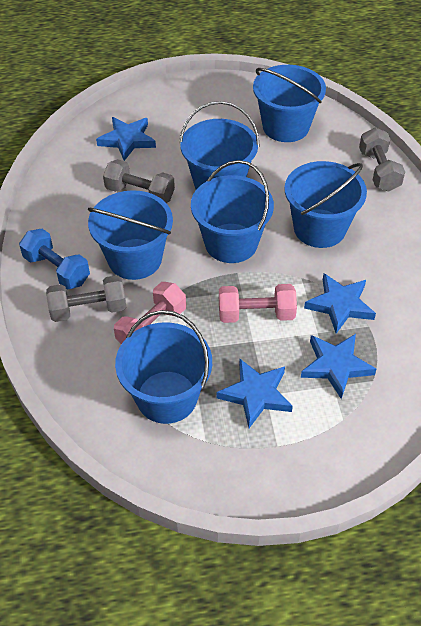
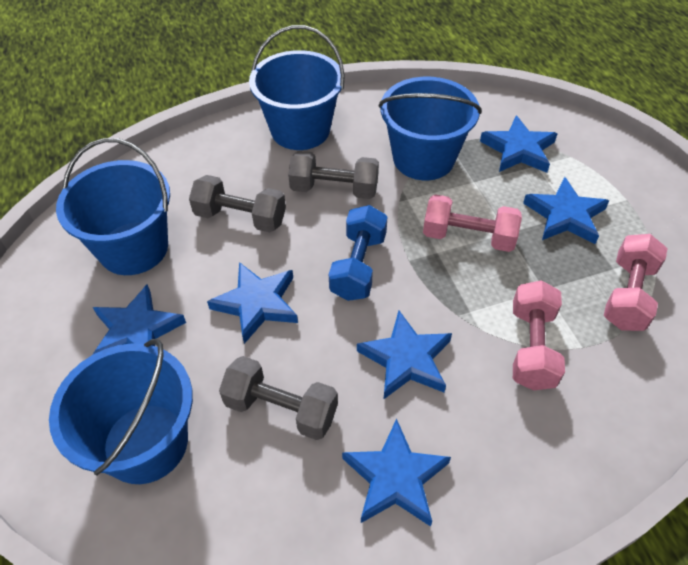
blue bucket: 6 -> 4
blue star: 4 -> 6
pink dumbbell: 2 -> 3

